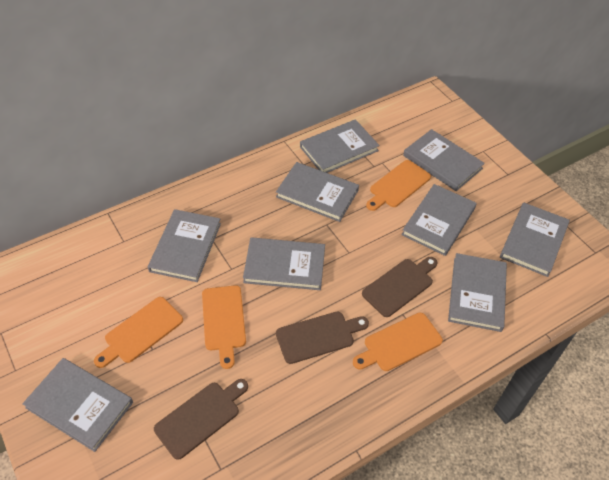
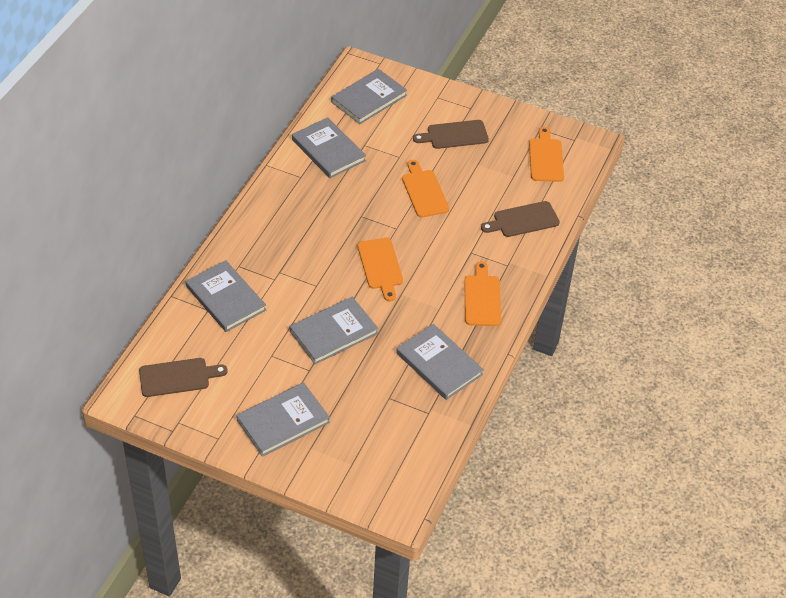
grey book: 9 -> 6

